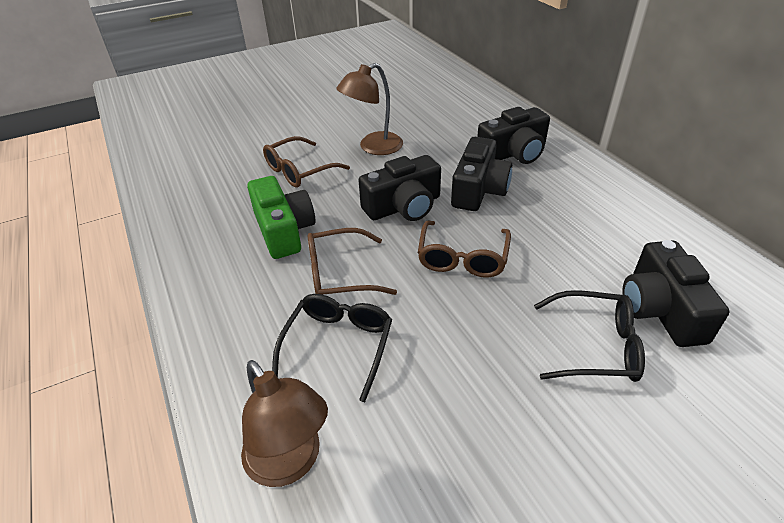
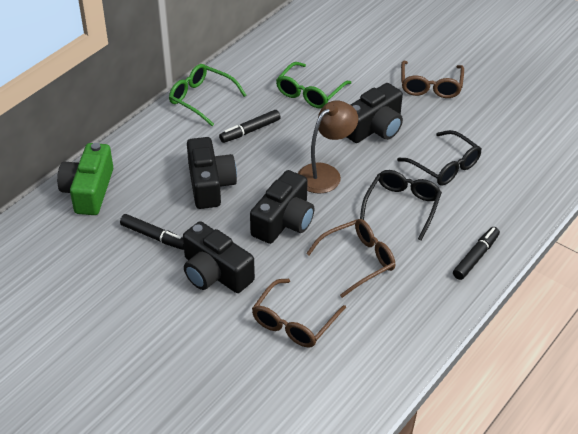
black marker: 0 -> 3
brown lamp: 2 -> 1
green glasses: 0 -> 2

